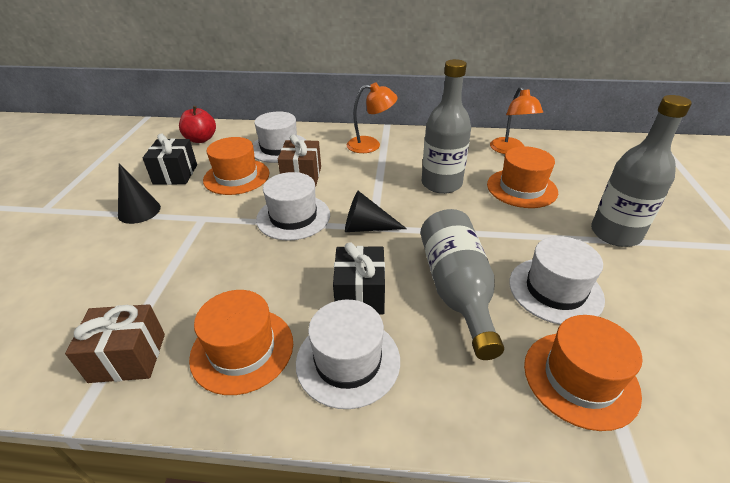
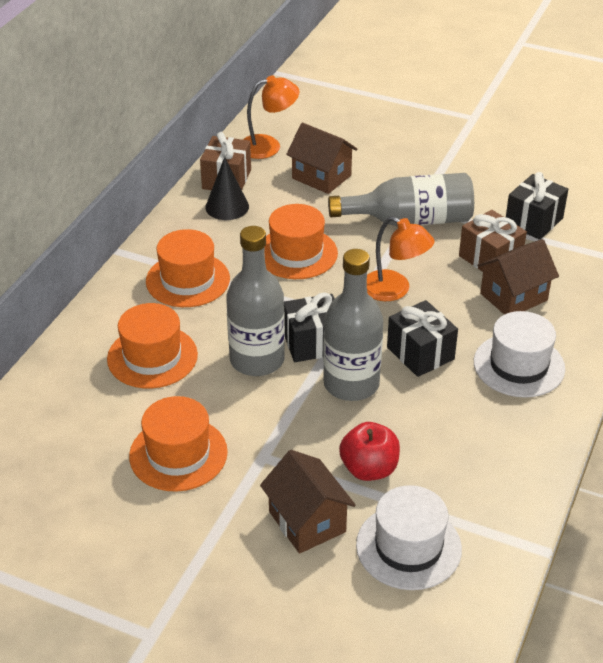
black cone: 2 -> 1
black gift: 2 -> 3
brown house: 0 -> 3
white hat: 4 -> 2

